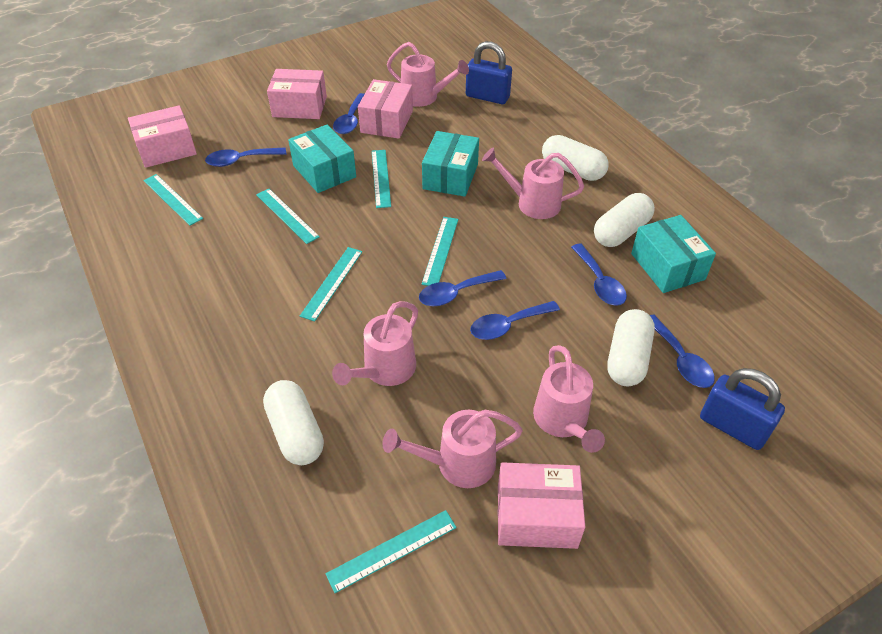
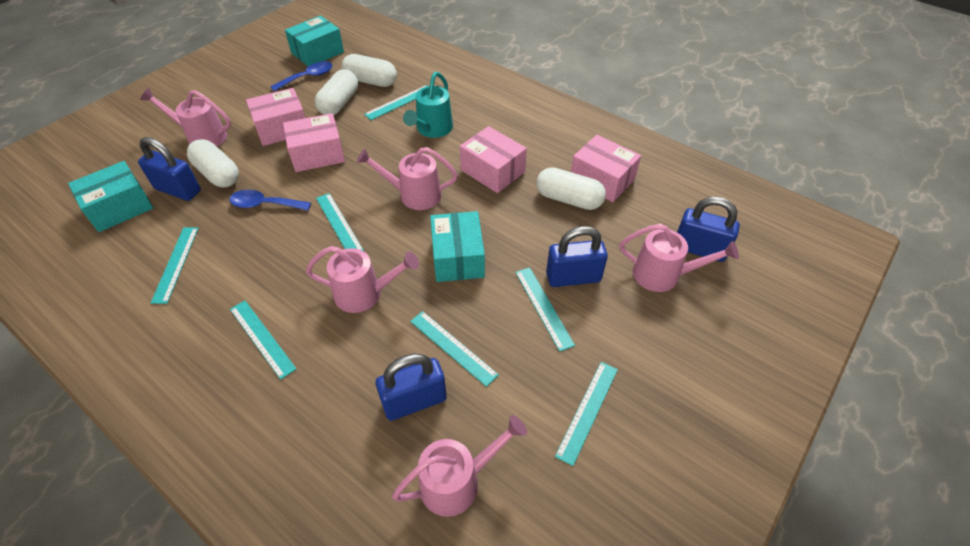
blue padlock: 2 -> 4
blue spoon: 6 -> 2
turquoise ruler: 6 -> 7
turquoise watering can: 0 -> 1

